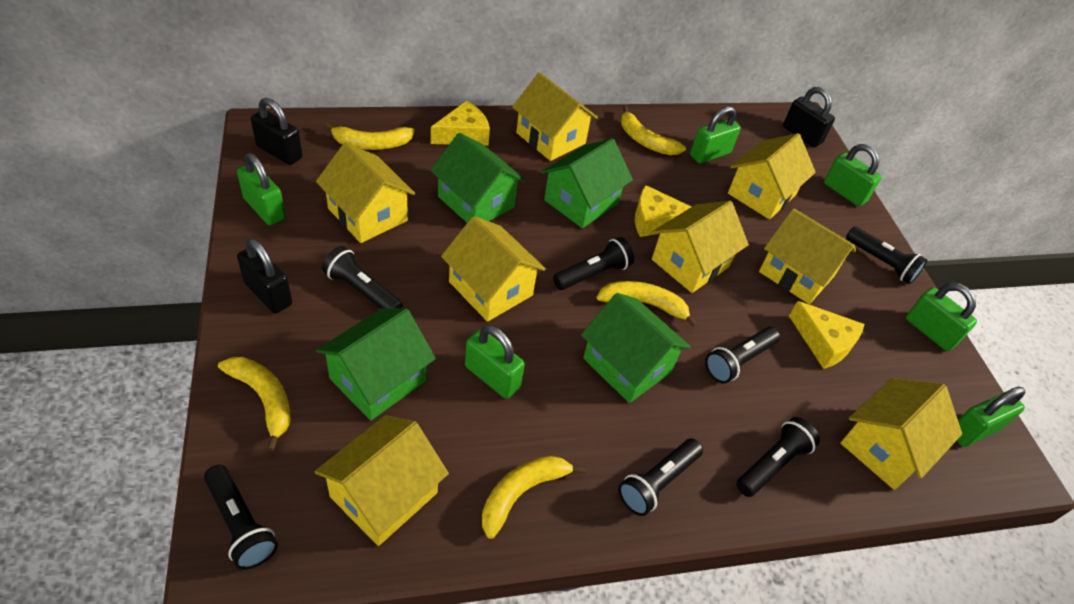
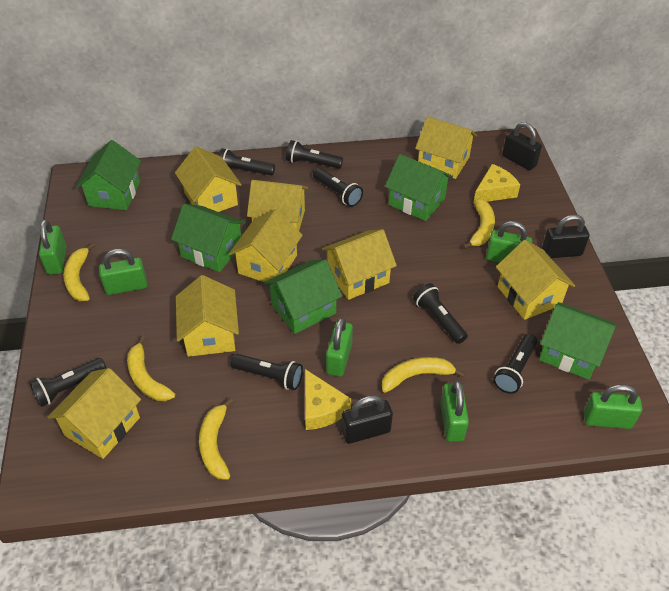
green house: 4 -> 5
yellow cheese: 3 -> 2

